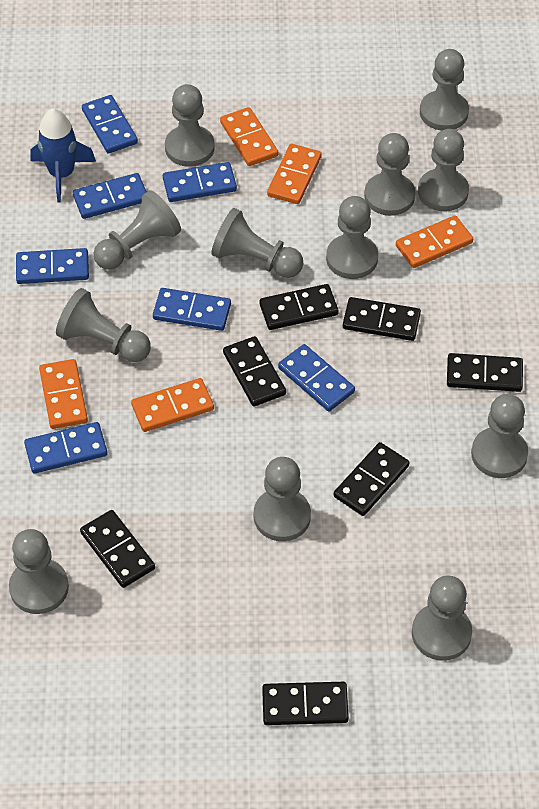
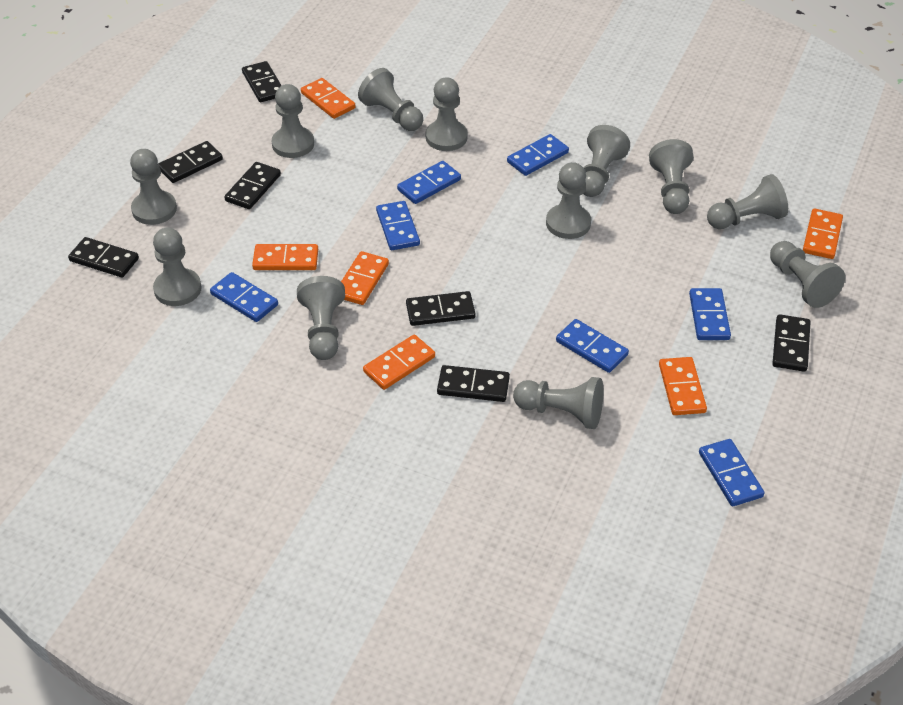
blue rocket: 1 -> 0
orange domino: 5 -> 6

